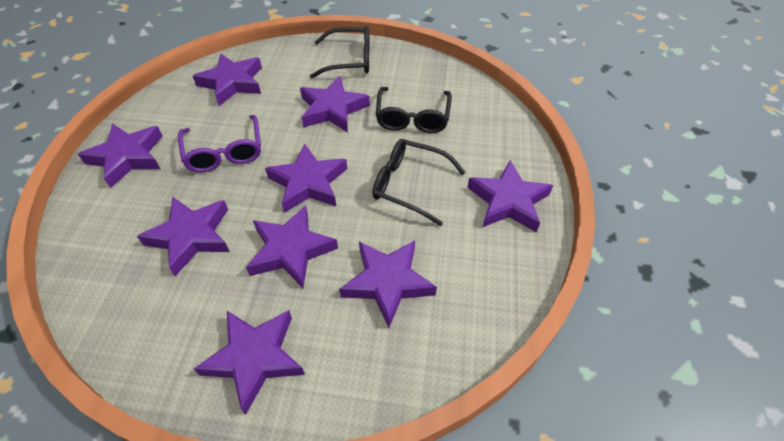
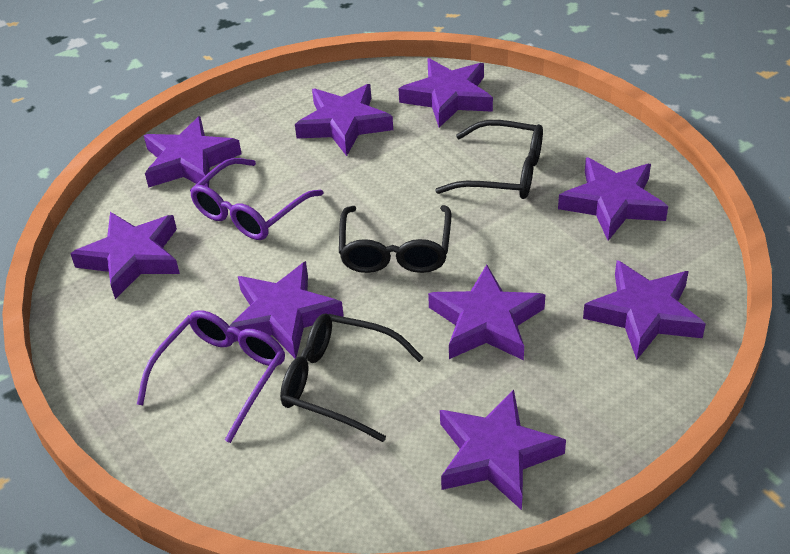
purple glasses: 1 -> 2

